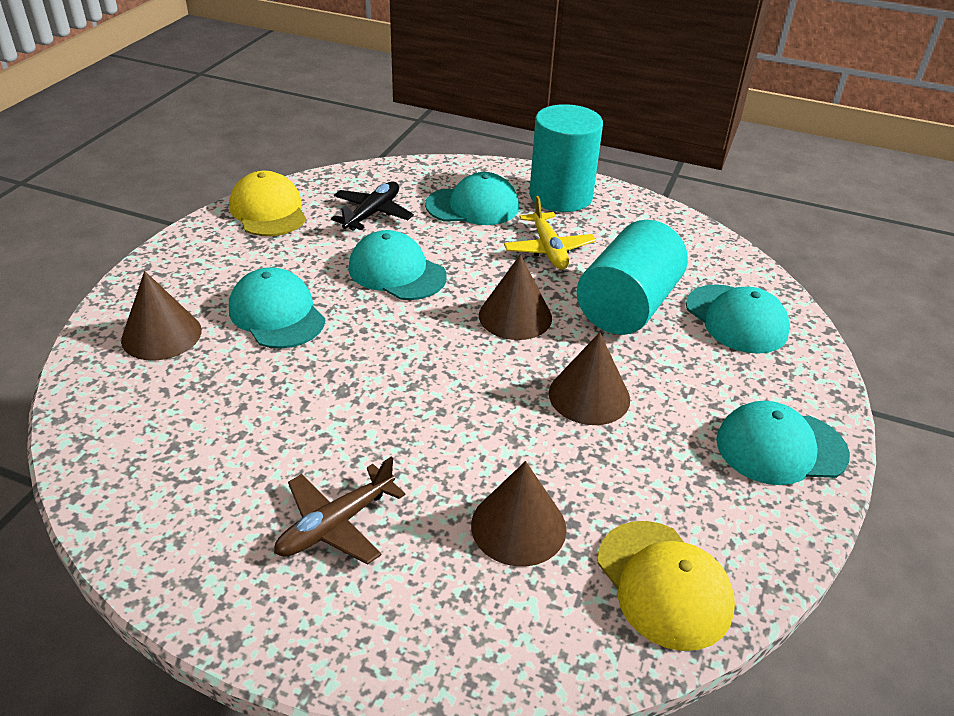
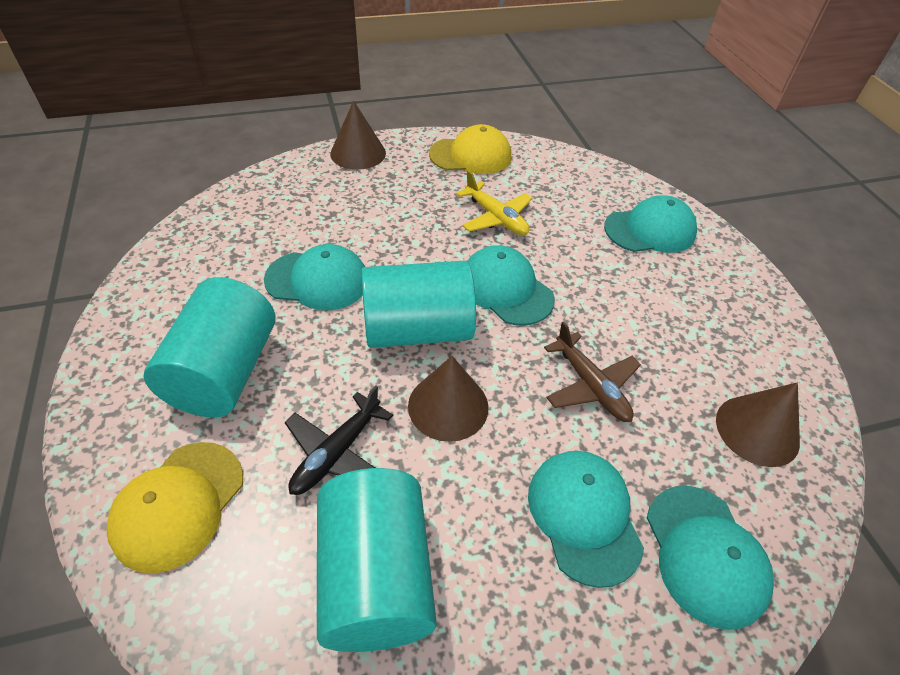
brown cone: 4 -> 3
turquoise cylinder: 2 -> 3

